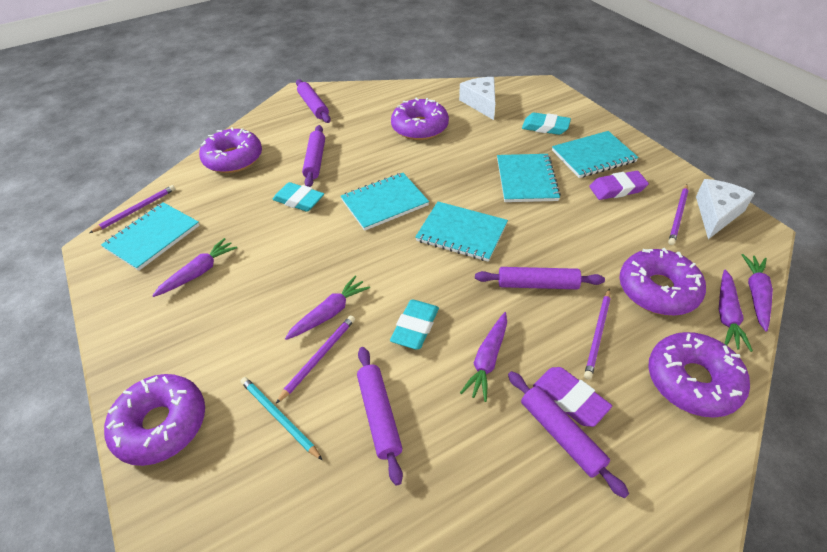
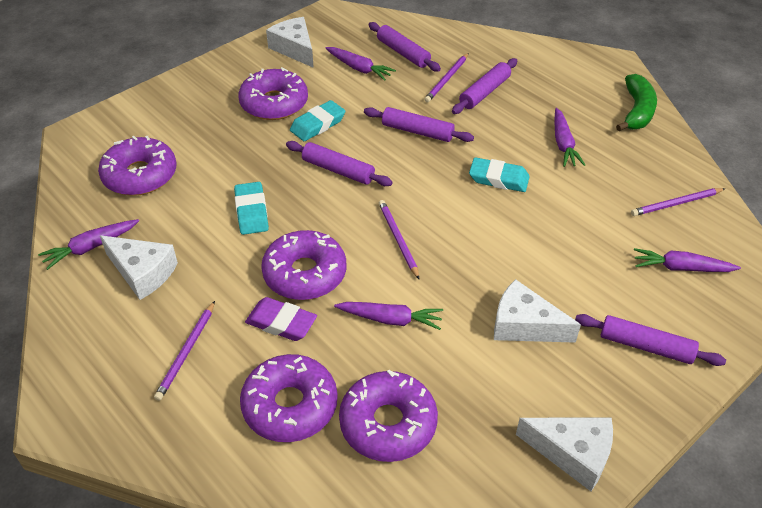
green banana: 0 -> 1
purple eraser: 2 -> 1
turquoise notebook: 5 -> 0
turquoise pencil: 1 -> 0
white cheese: 2 -> 4

